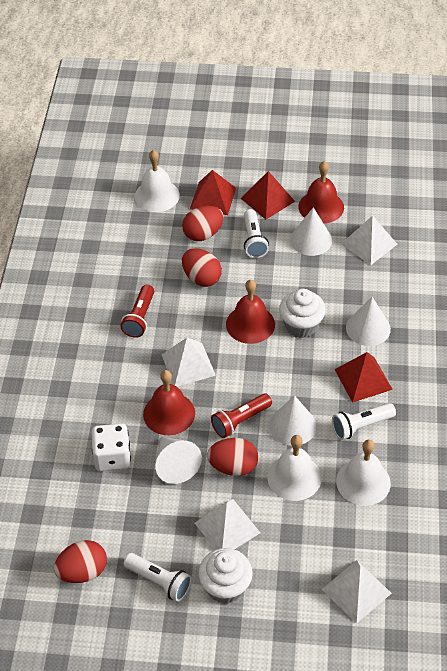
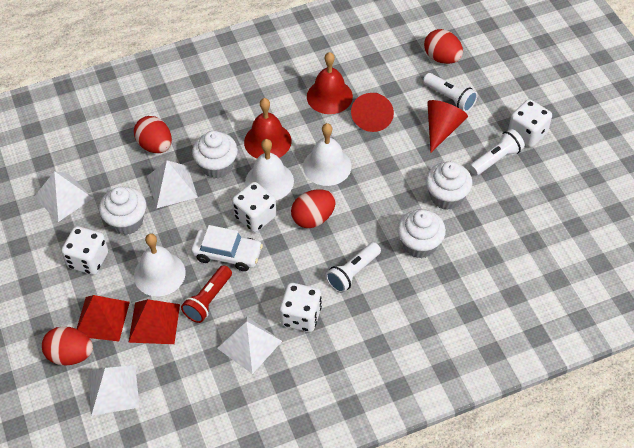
red bell: 3 -> 2
red cone: 0 -> 2
red flashlight: 2 -> 1
red pyramid: 3 -> 2
white car: 0 -> 1
white cone: 4 -> 0
white cupcake: 2 -> 4
white dice: 1 -> 4

